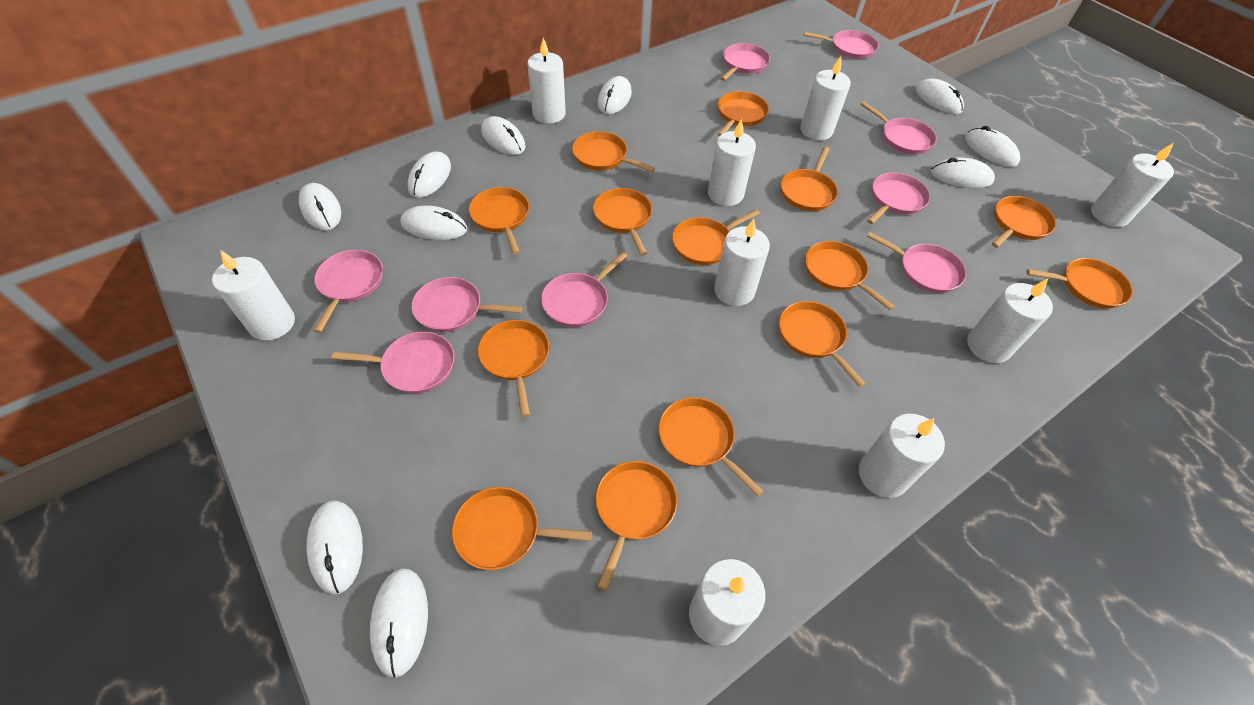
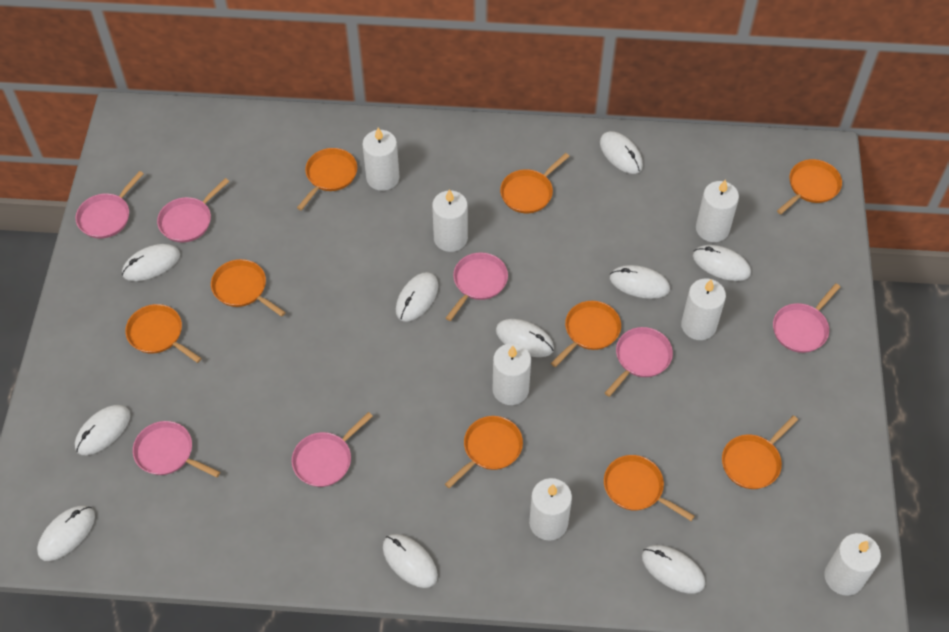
orange pan: 14 -> 9
pink pan: 9 -> 7
white candle: 9 -> 7

